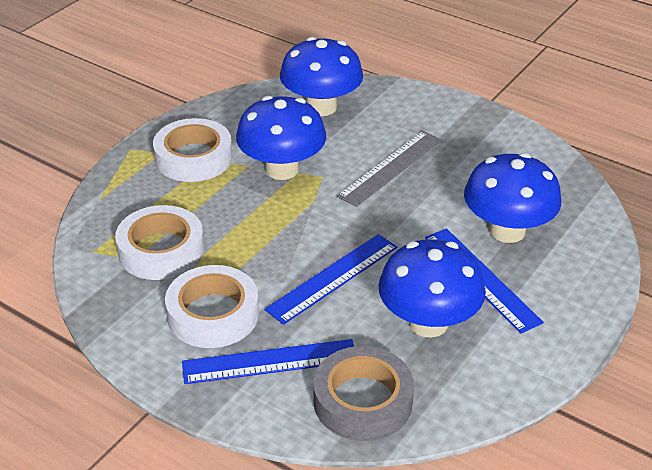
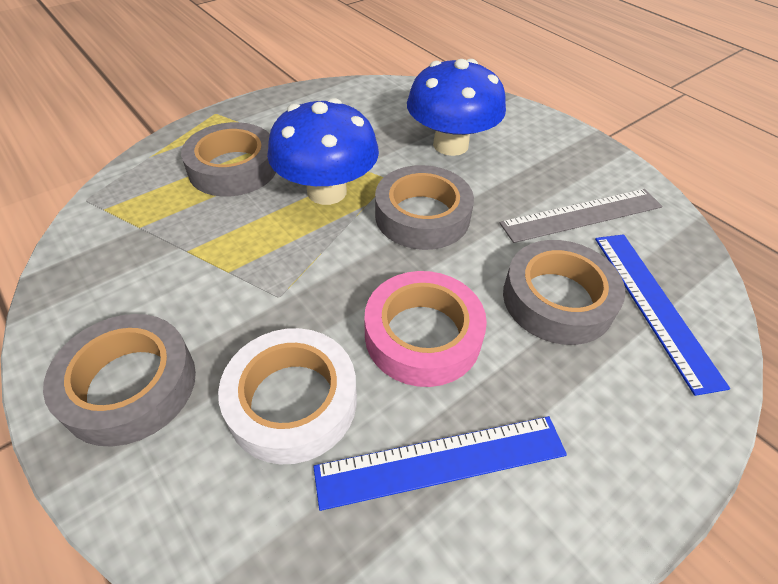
blue mushroom: 4 -> 2
blue ruler: 3 -> 2
grey tape: 1 -> 4
pink tape: 0 -> 1
white tape: 3 -> 1

